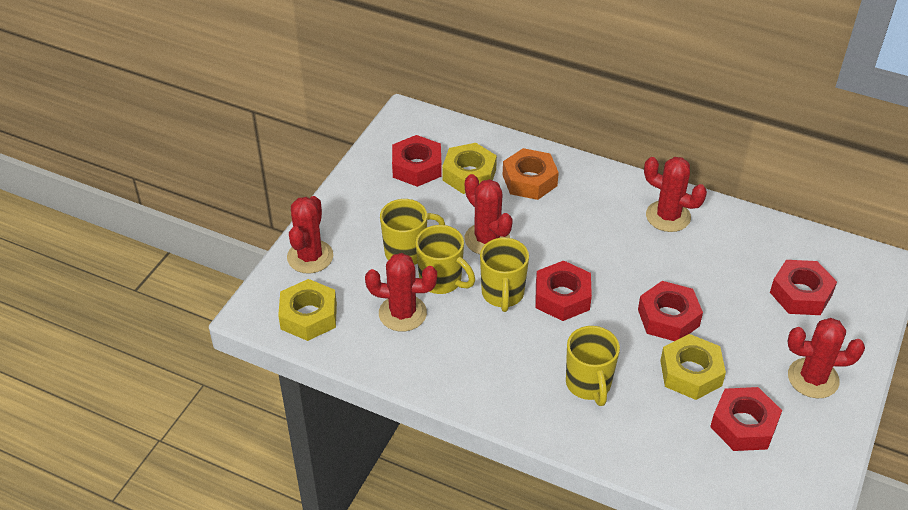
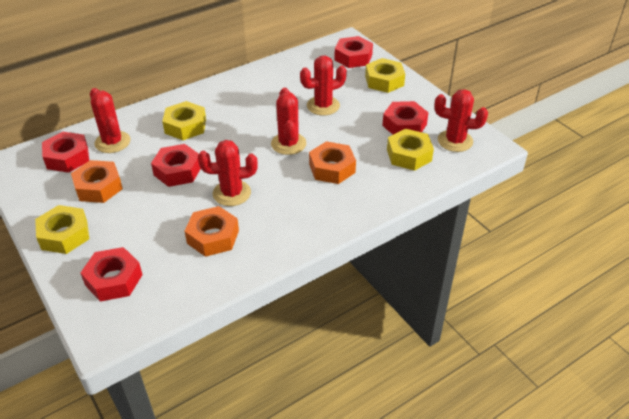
orange nut: 1 -> 3
yellow mug: 4 -> 0
yellow nut: 3 -> 4

